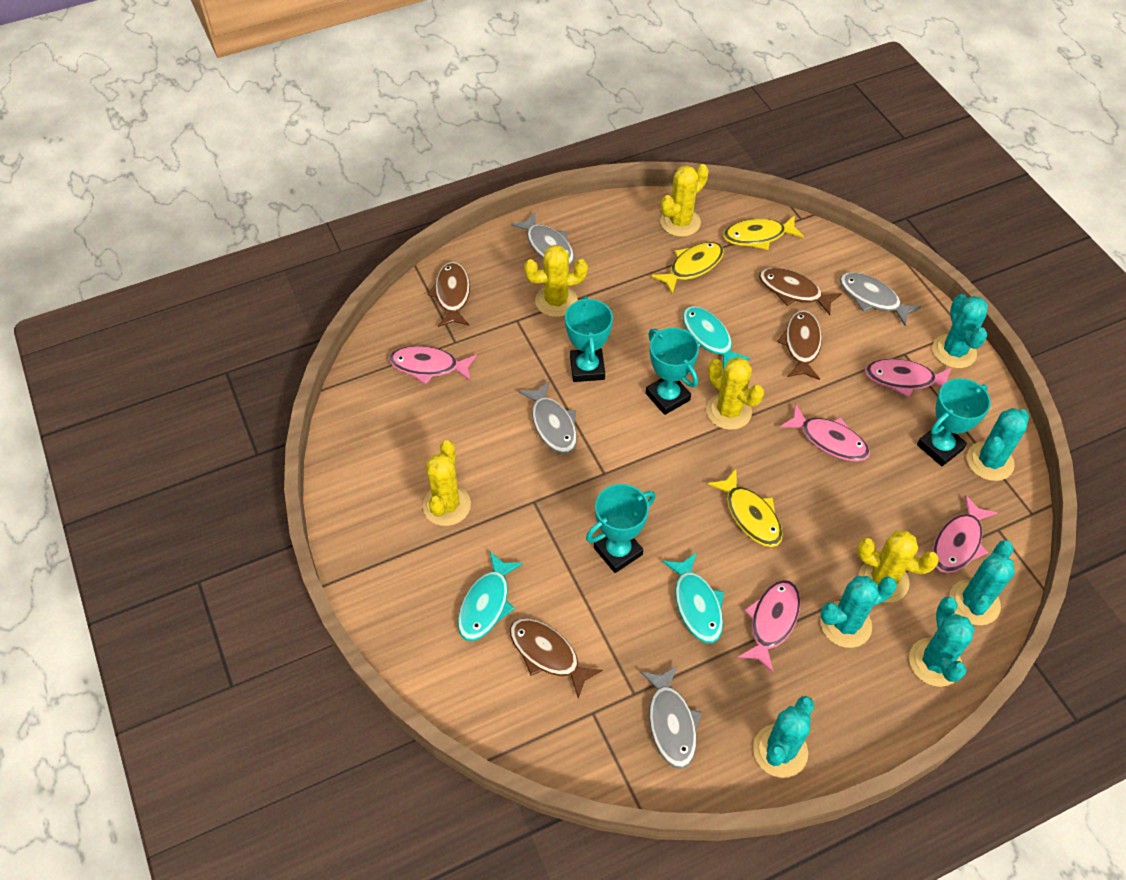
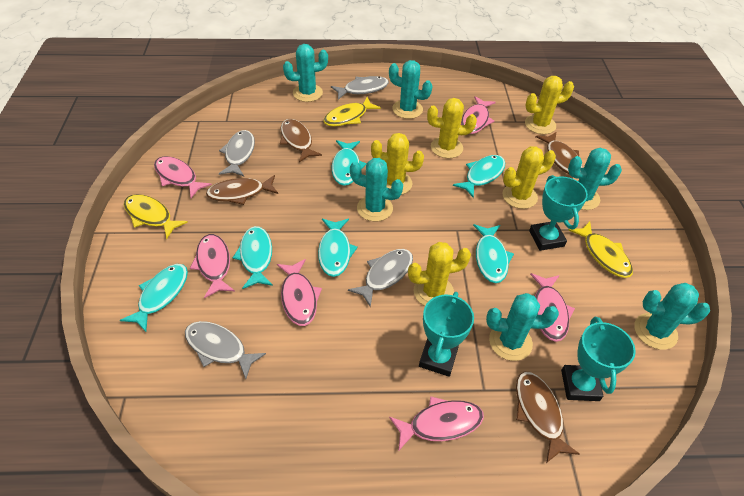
pink fish: 5 -> 6
turquoise fish: 3 -> 6
turquoise trophy: 4 -> 3

